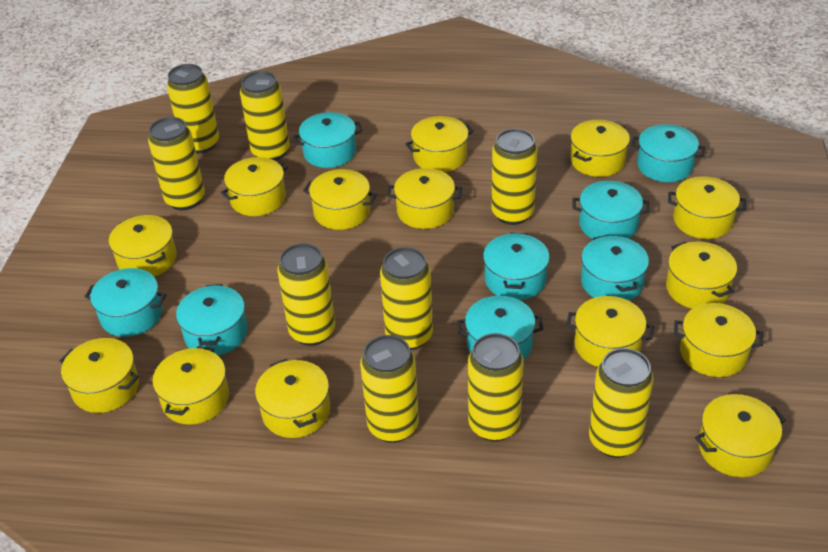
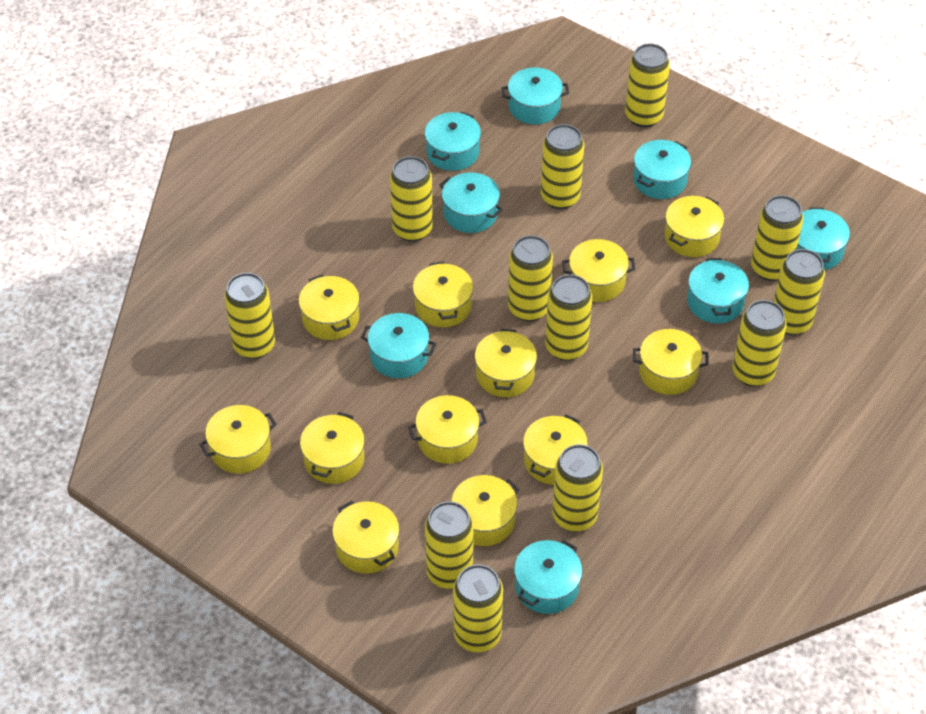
yellow can: 9 -> 12
yellow pot: 14 -> 12

